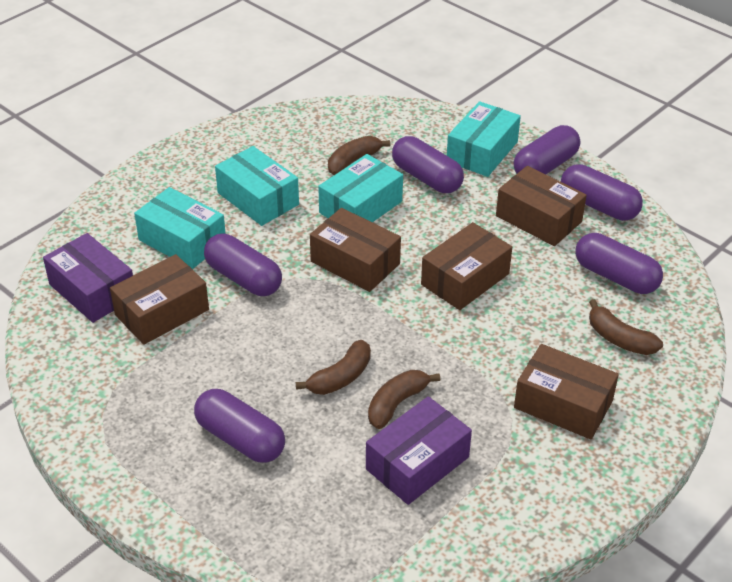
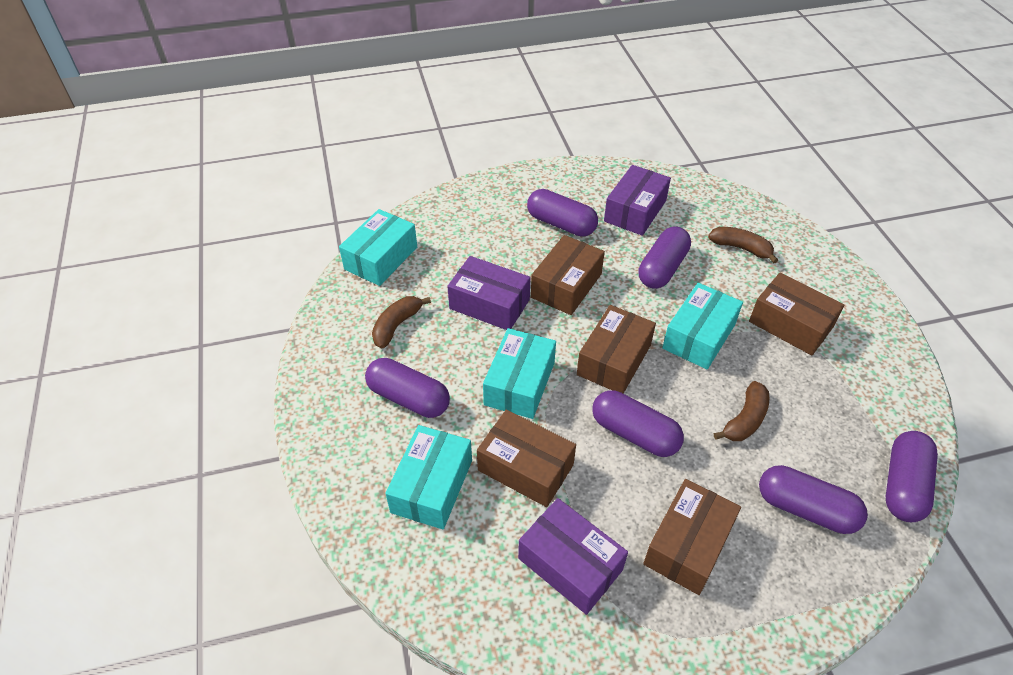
brown banana: 4 -> 3
purple box: 2 -> 3

